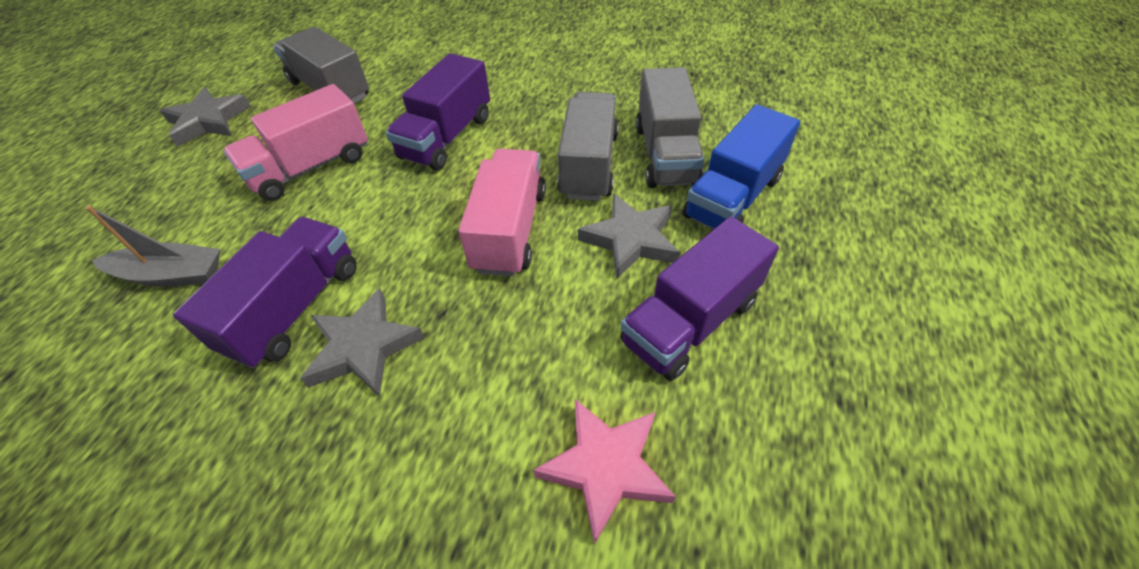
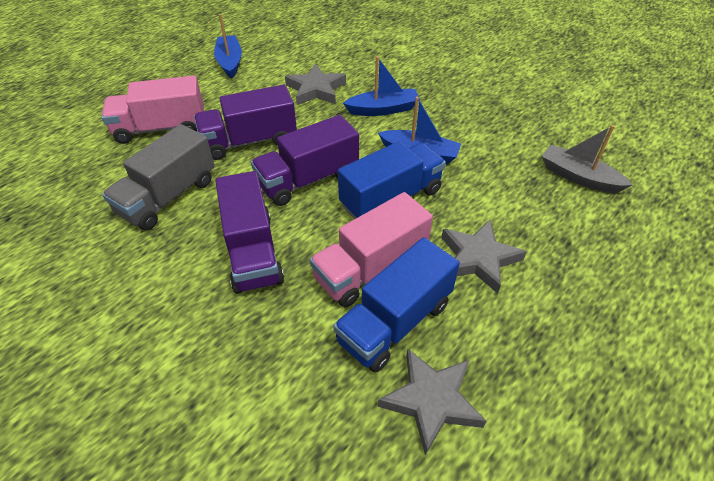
blue boat: 0 -> 3
blue truck: 1 -> 2
grey truck: 3 -> 1
pink star: 1 -> 0

